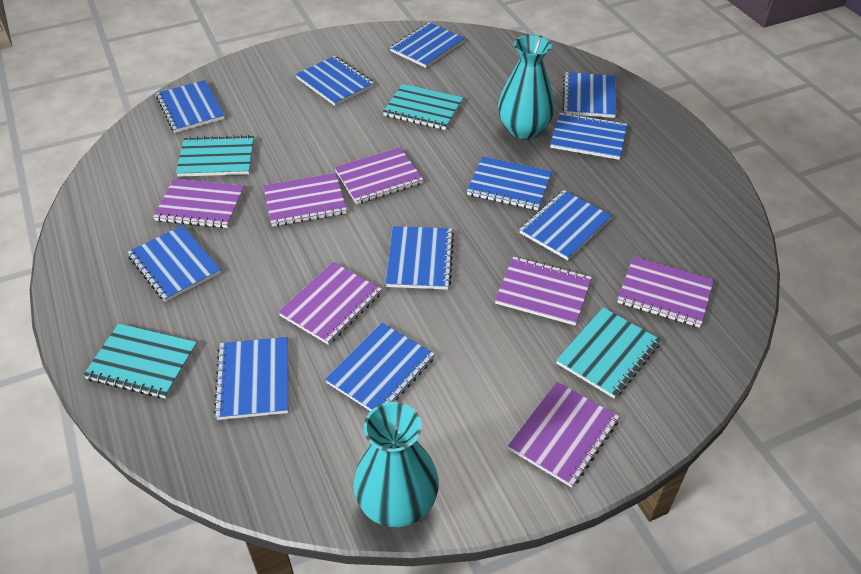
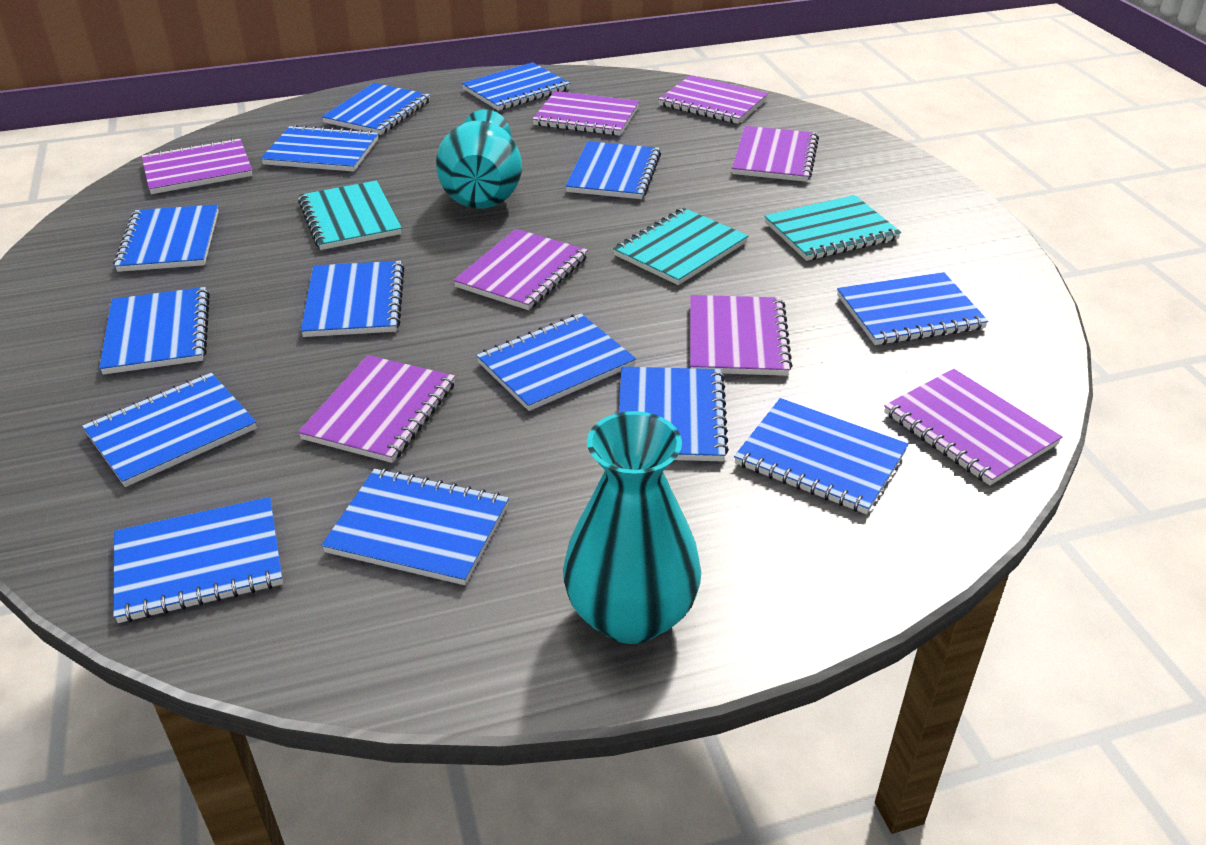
blue notebook: 11 -> 14
purple notebook: 7 -> 8
turquoise notebook: 4 -> 3

